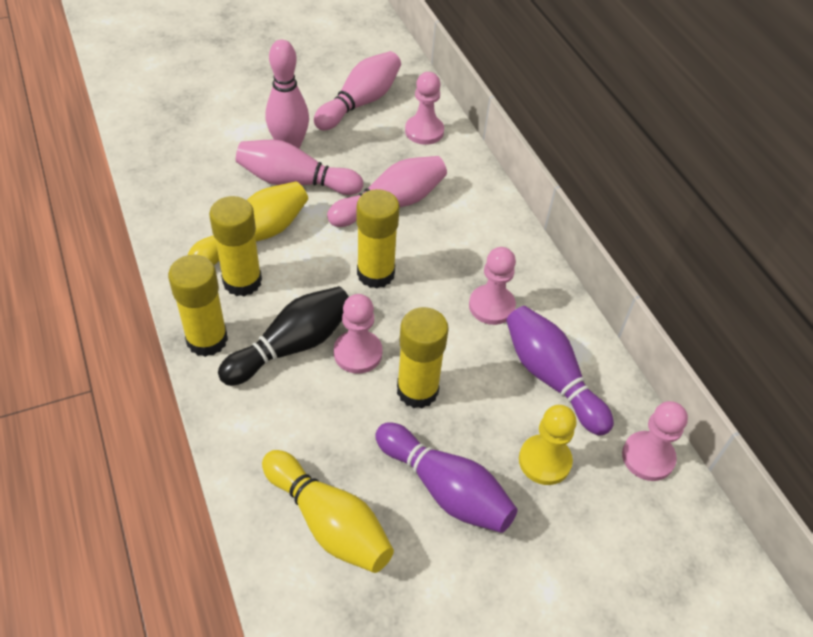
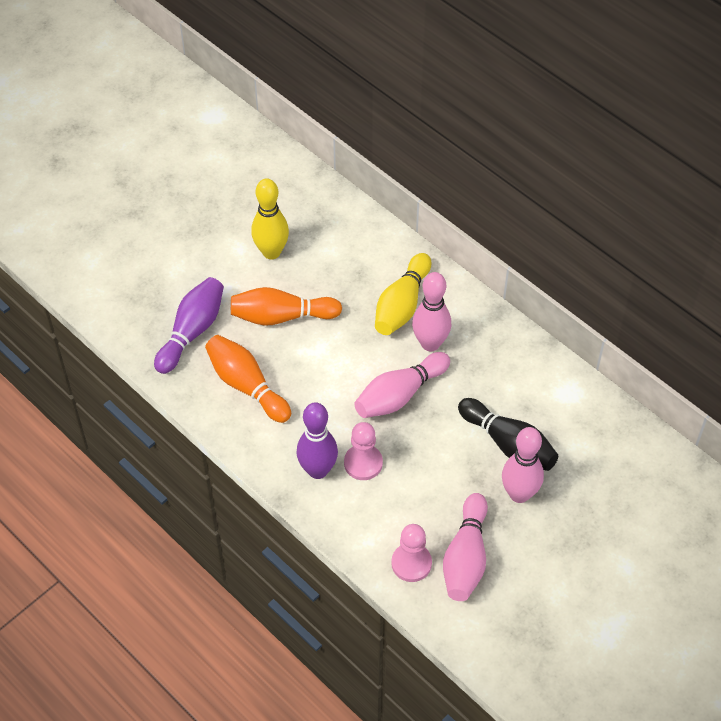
orange bowling pin: 0 -> 2
pink pawn: 4 -> 2
yellow glue stick: 4 -> 0
yellow pawn: 1 -> 0

